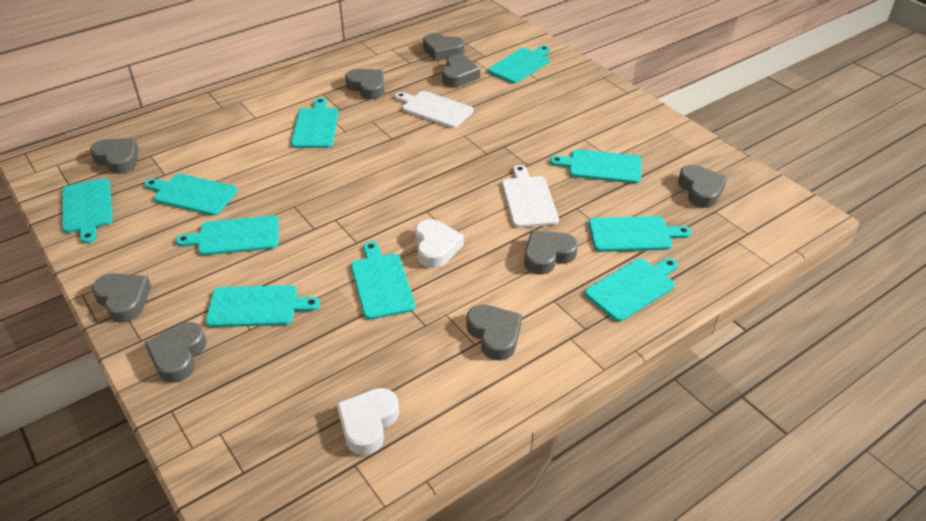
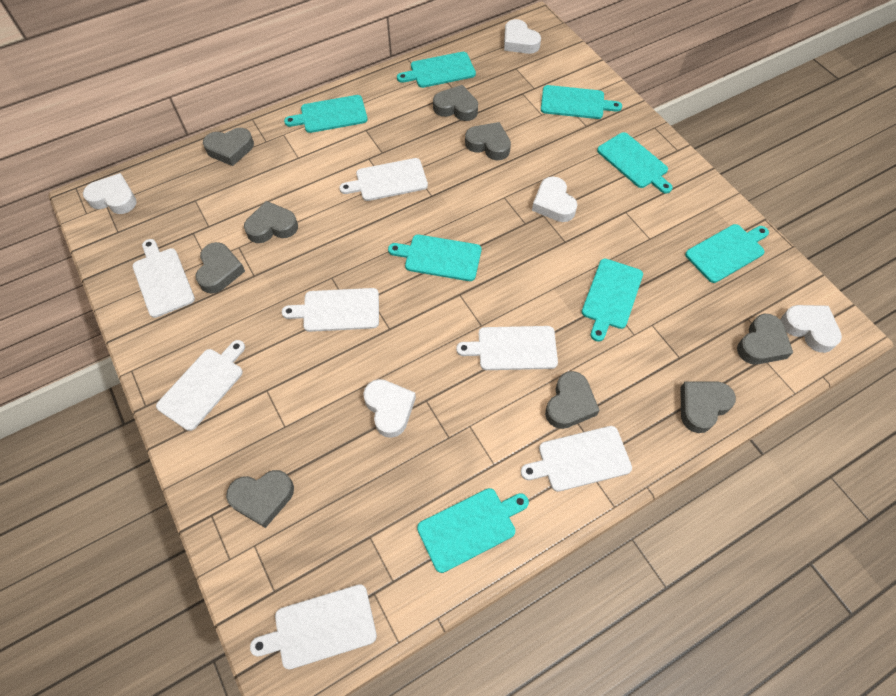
turquoise cutting board: 10 -> 8
white cutting board: 2 -> 7
white heart: 2 -> 5

